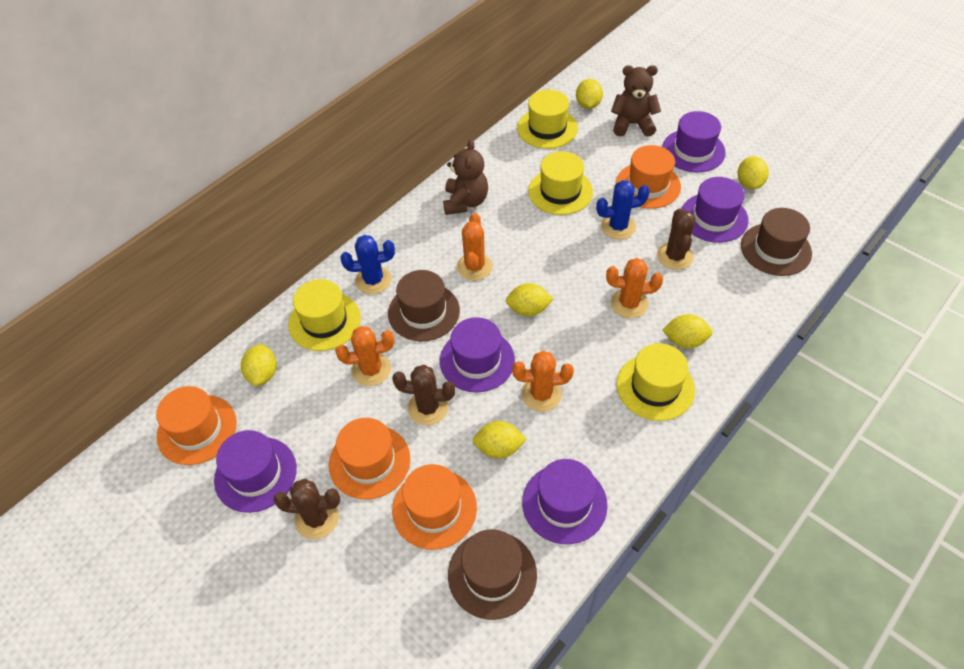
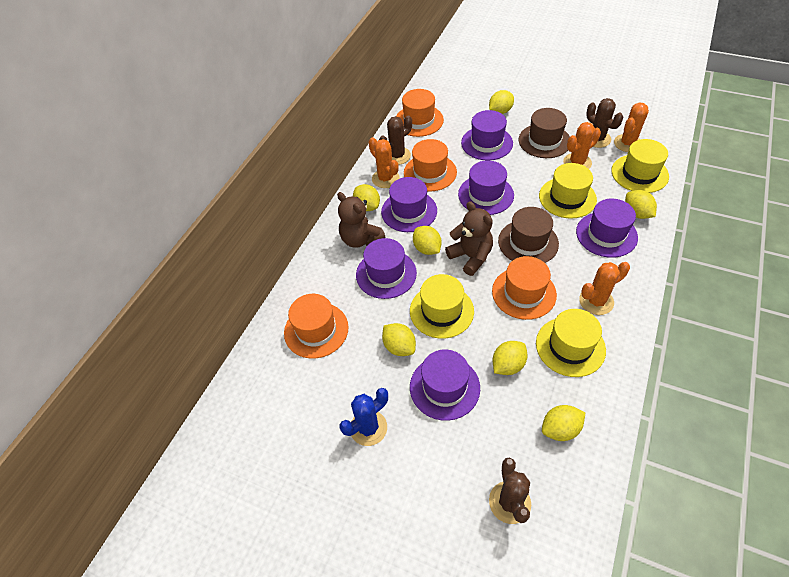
blue cactus: 2 -> 1
brown hat: 3 -> 2
purple hat: 5 -> 6
yellow lemon: 6 -> 7

